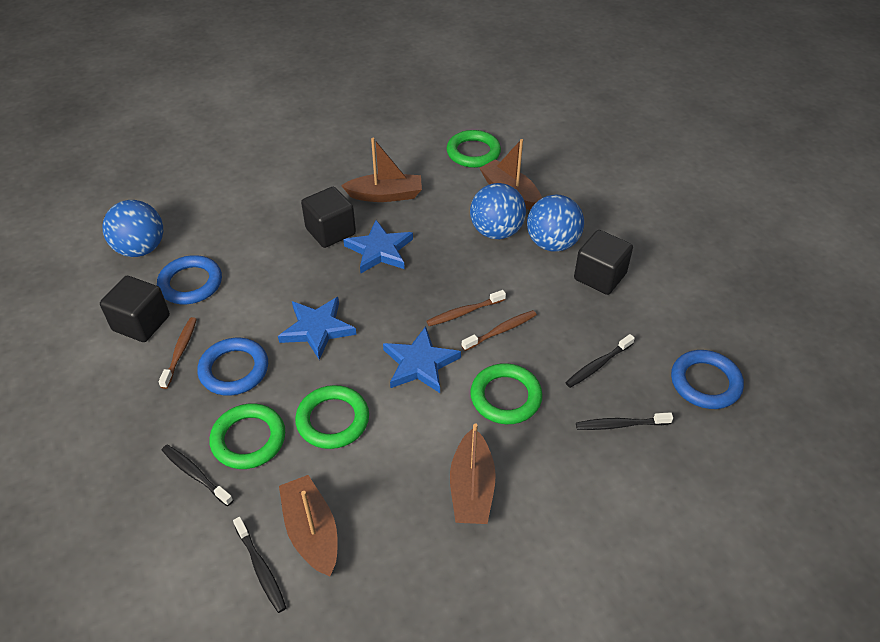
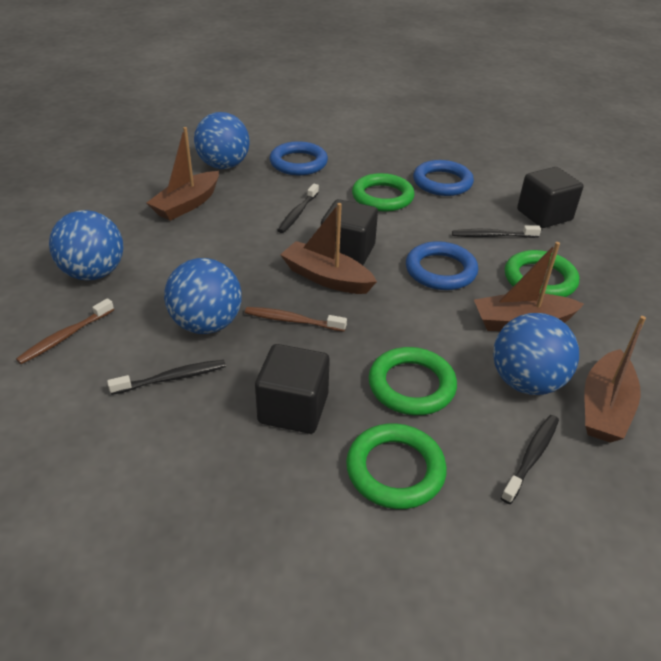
blue ball: 3 -> 4
blue star: 3 -> 0
brown toothbrush: 3 -> 2

